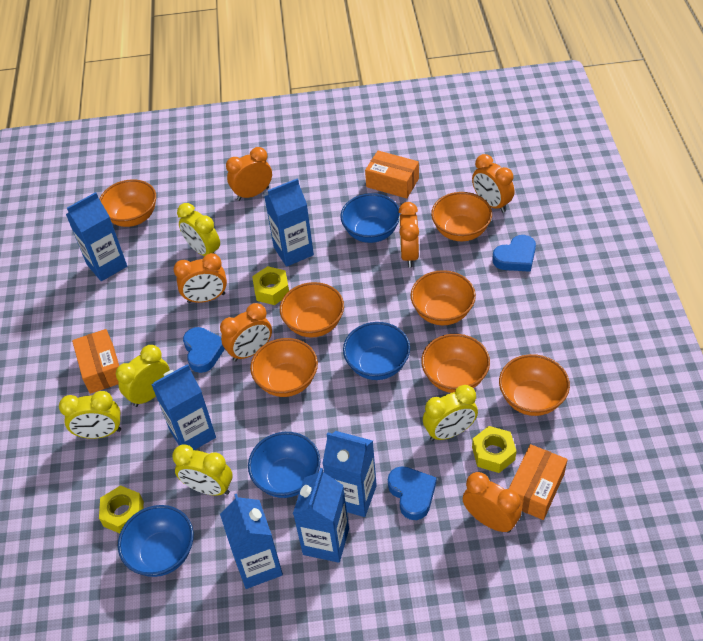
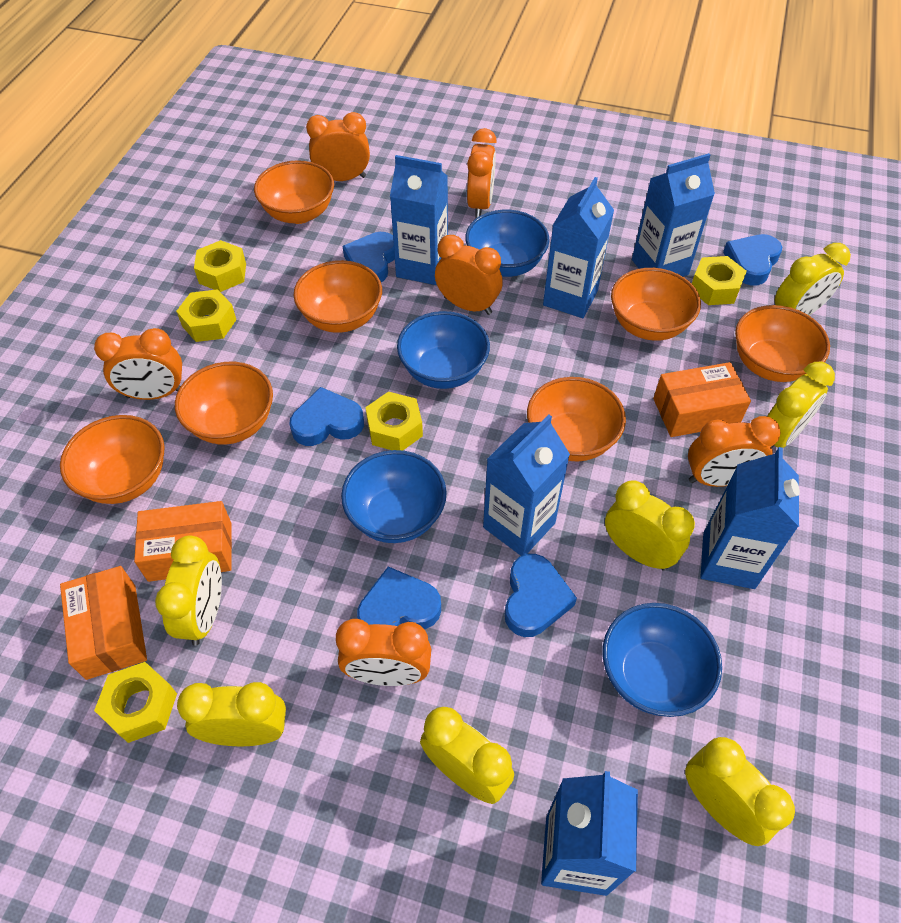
blue heart: 3 -> 5
yellow clock: 5 -> 7
yellow nut: 3 -> 5

